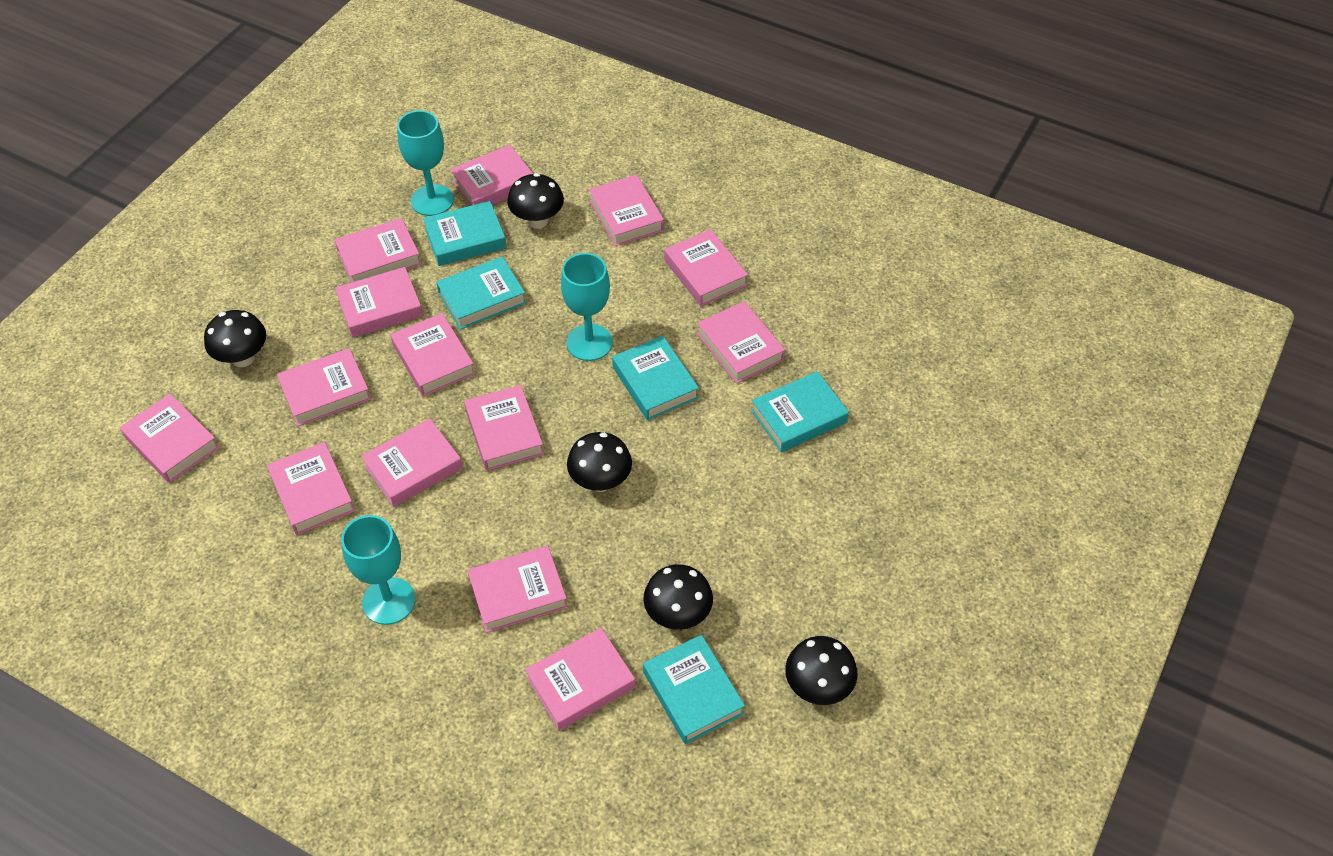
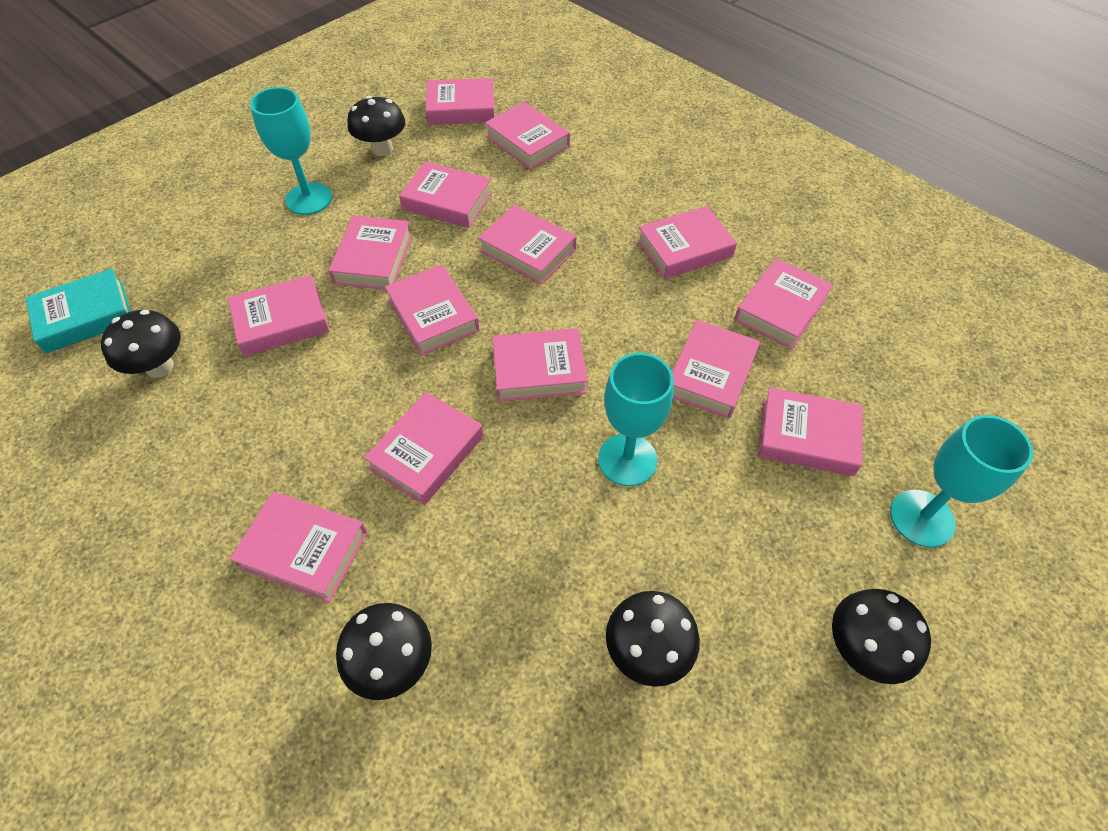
turquoise book: 5 -> 1

